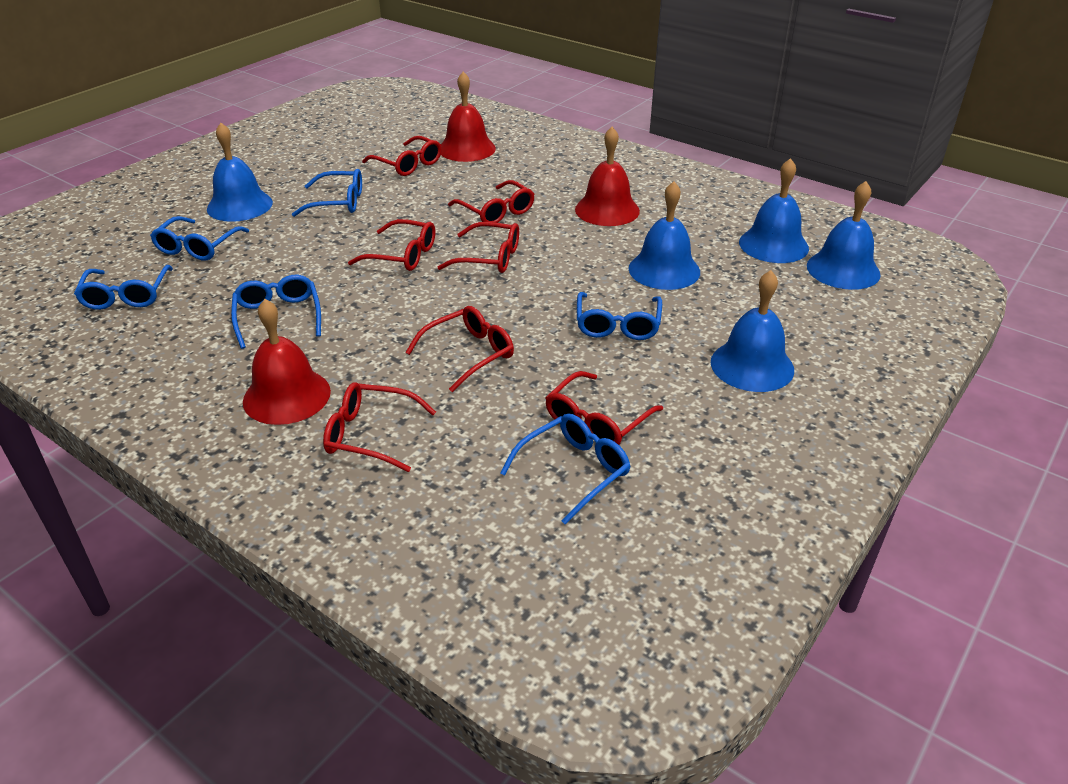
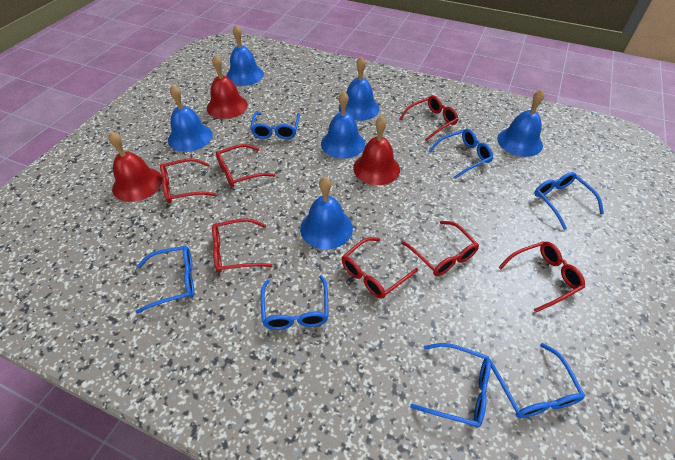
blue bell: 5 -> 6
blue glasses: 6 -> 7

